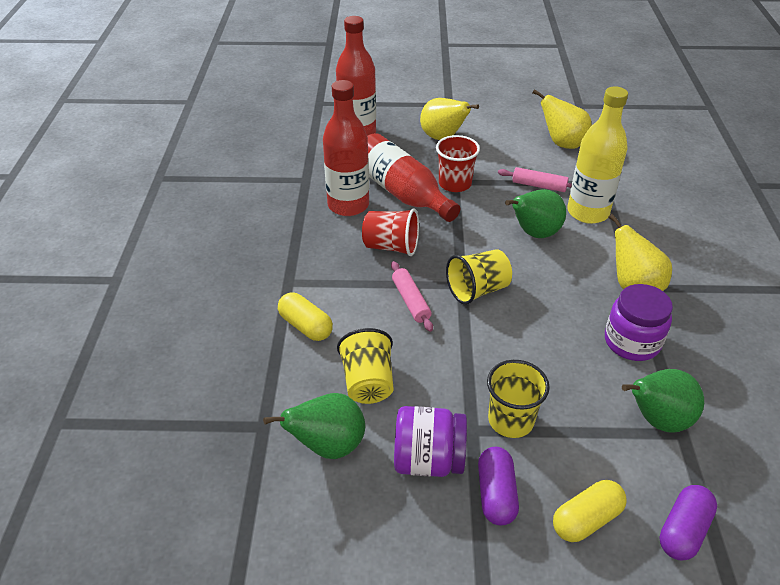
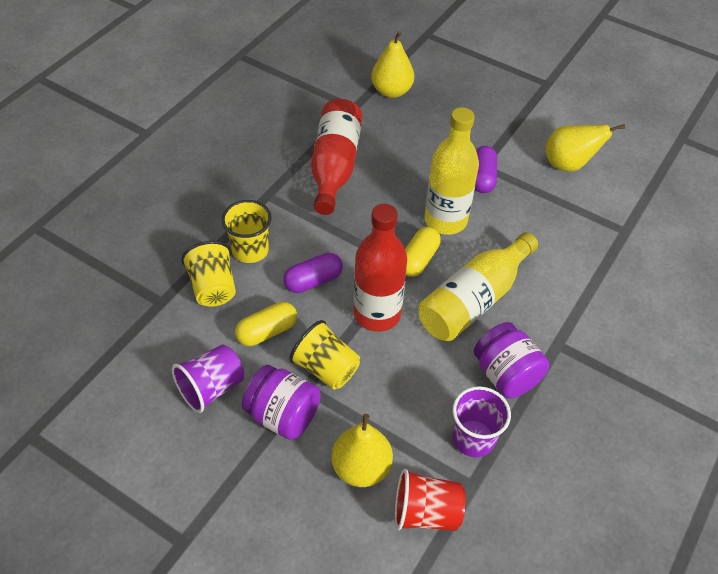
green pear: 3 -> 0
pink rolling pin: 2 -> 0
purple cup: 0 -> 2
red bottle: 3 -> 2
red cup: 2 -> 1
yellow bottle: 1 -> 2

